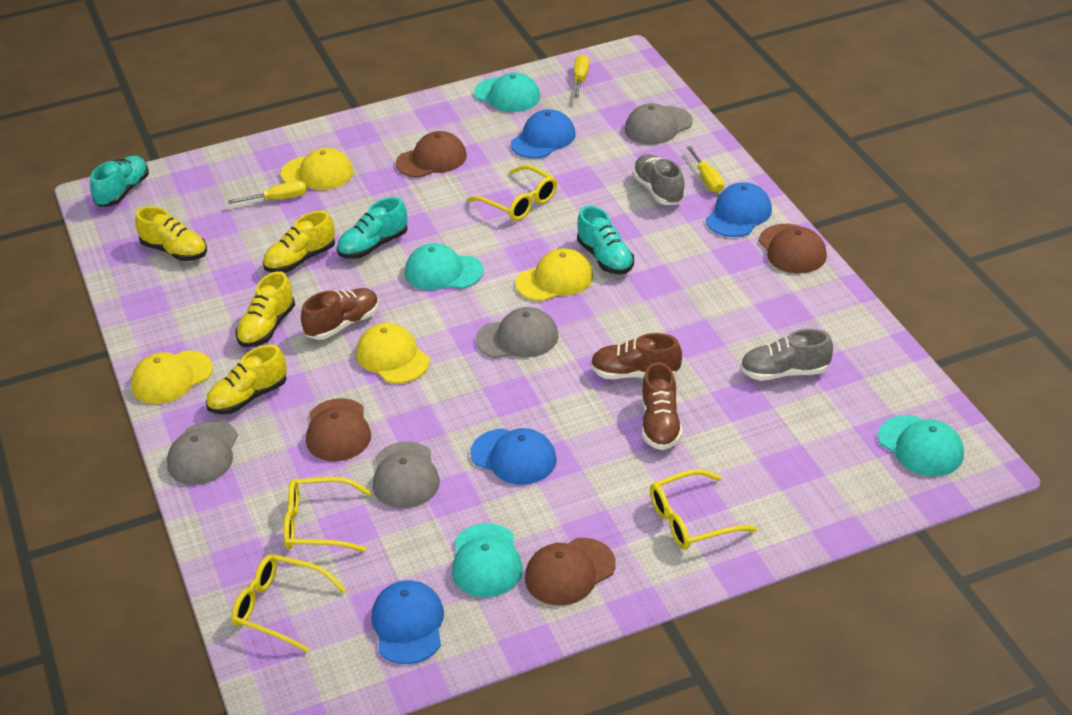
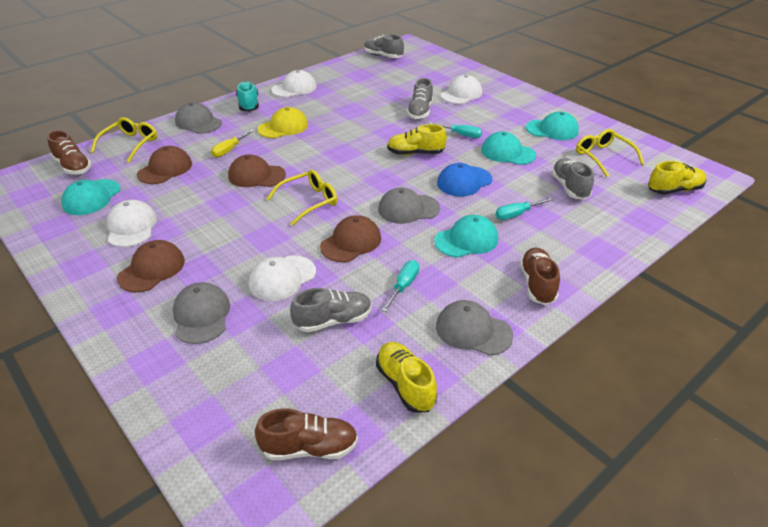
blue cap: 4 -> 1
grey shoe: 2 -> 4
turquoise screwdriver: 0 -> 3
turquoise shoe: 3 -> 1
white cap: 0 -> 4
yellow cap: 4 -> 1
yellow glasses: 4 -> 3
yellow screwdriver: 3 -> 1
yellow shoe: 4 -> 3

